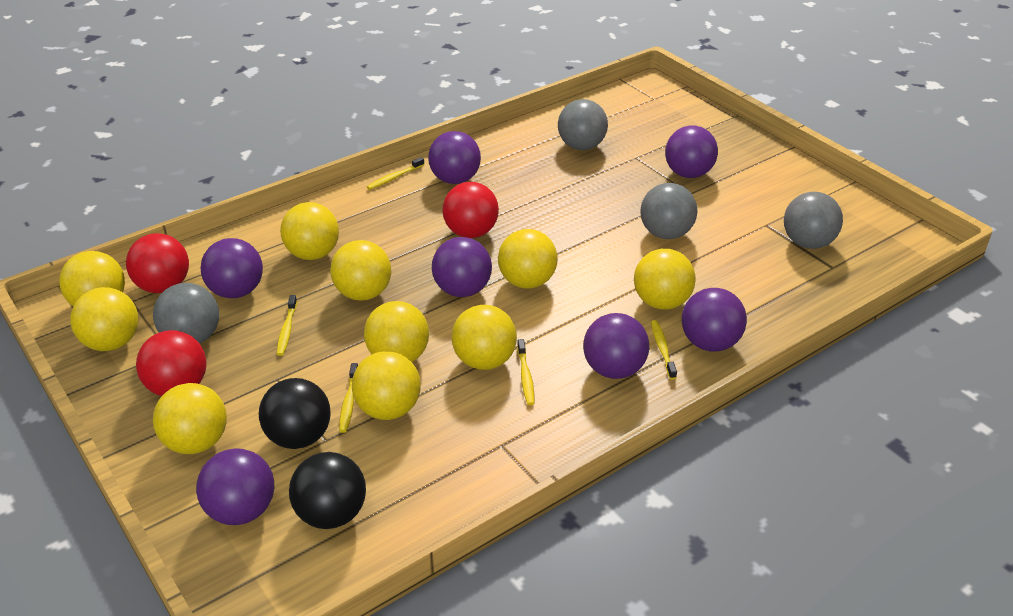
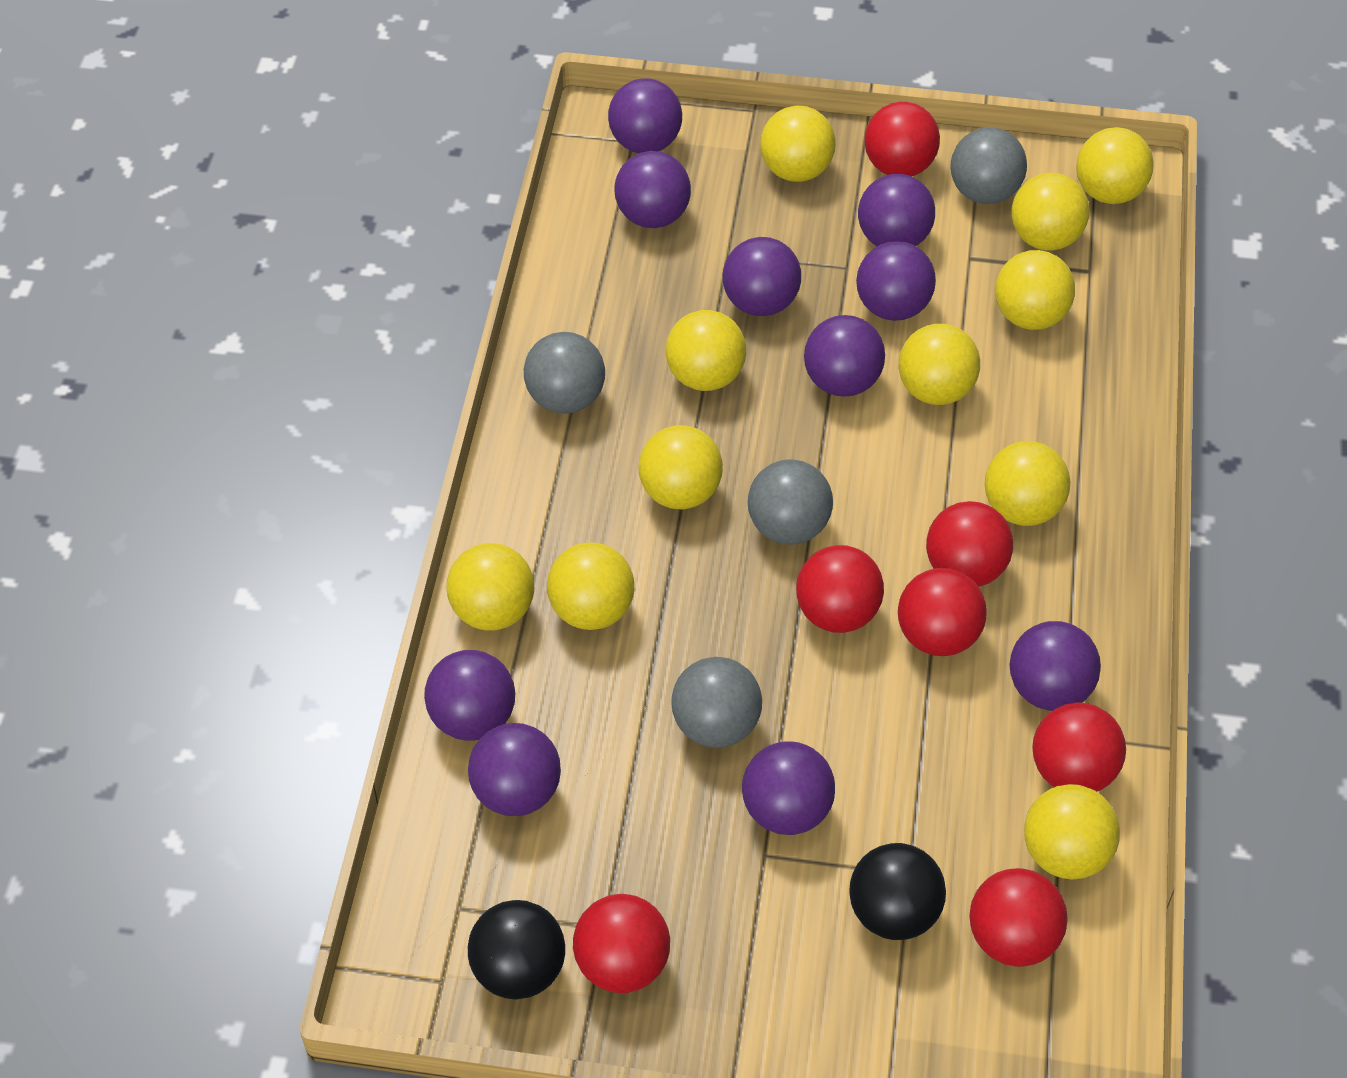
purple ball: 7 -> 10
red ball: 3 -> 7
yellow ball: 10 -> 11
yellow toothbrush: 5 -> 0

